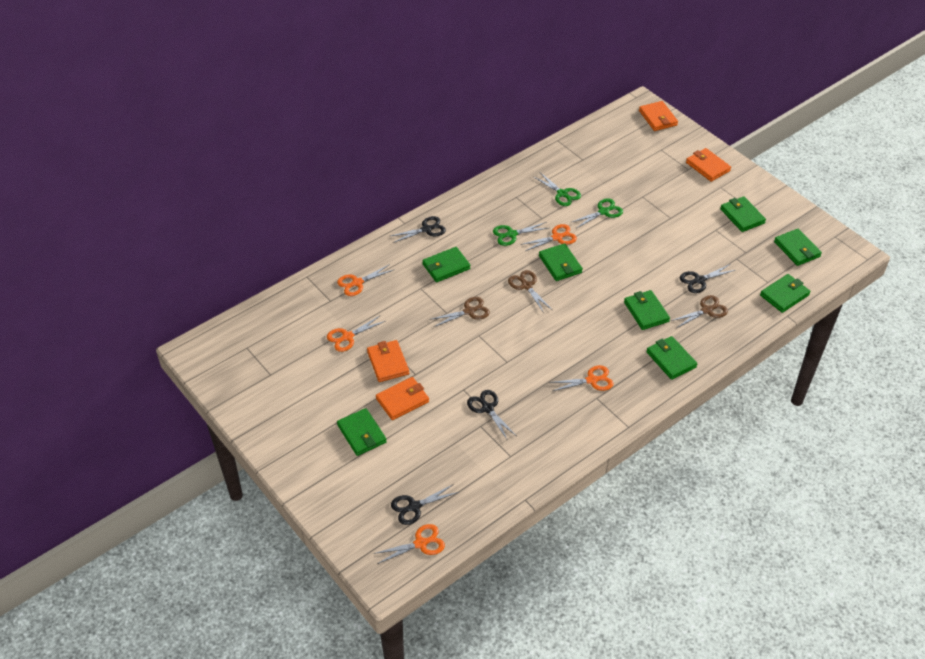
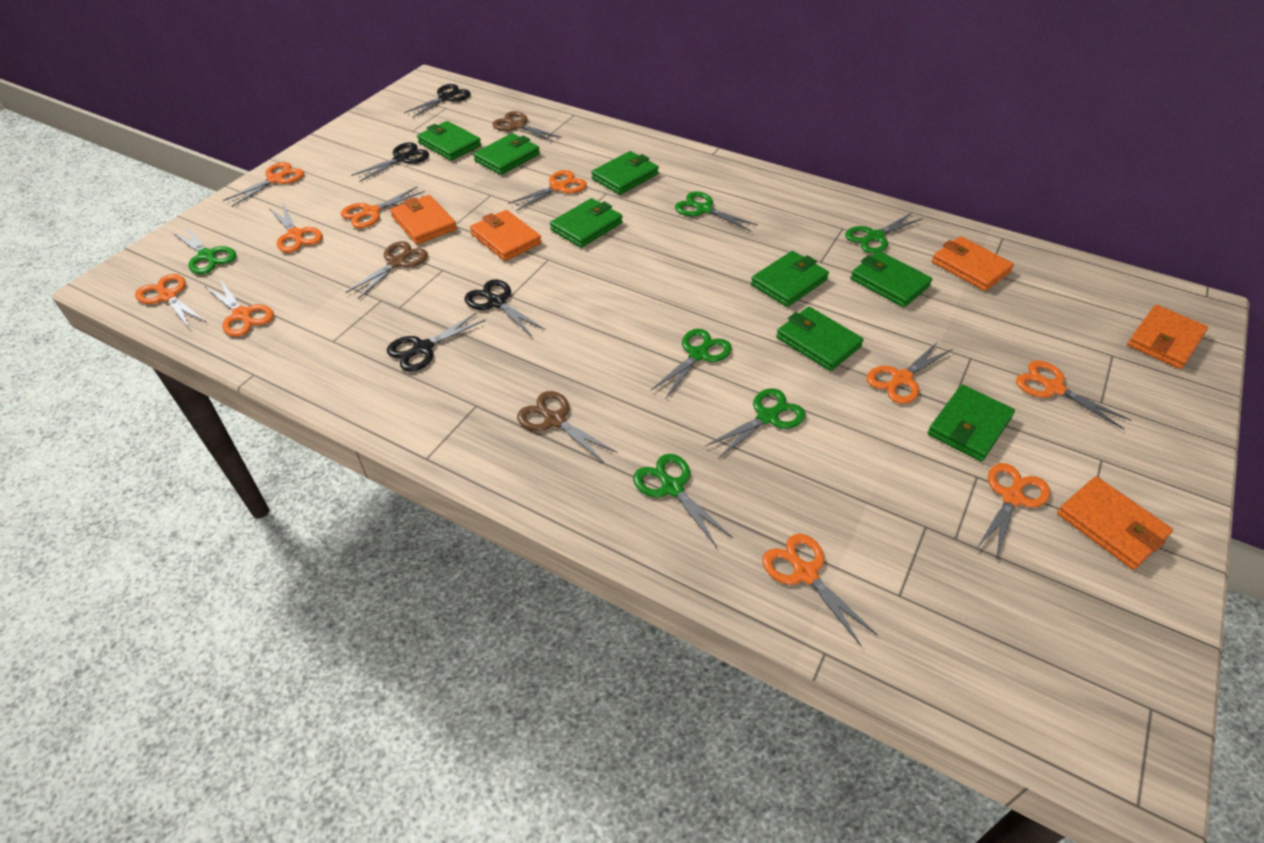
green scissors: 3 -> 6
orange scissors: 5 -> 10
orange wallet: 4 -> 5

